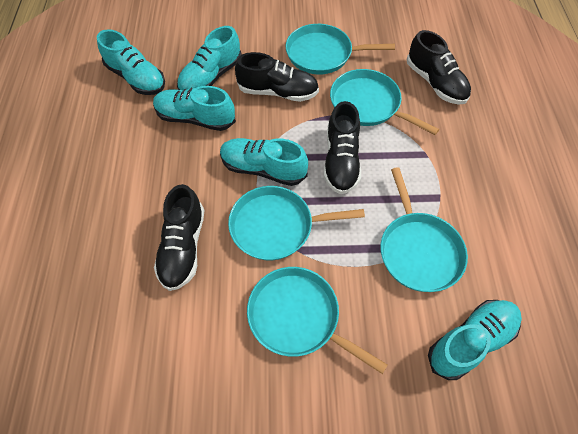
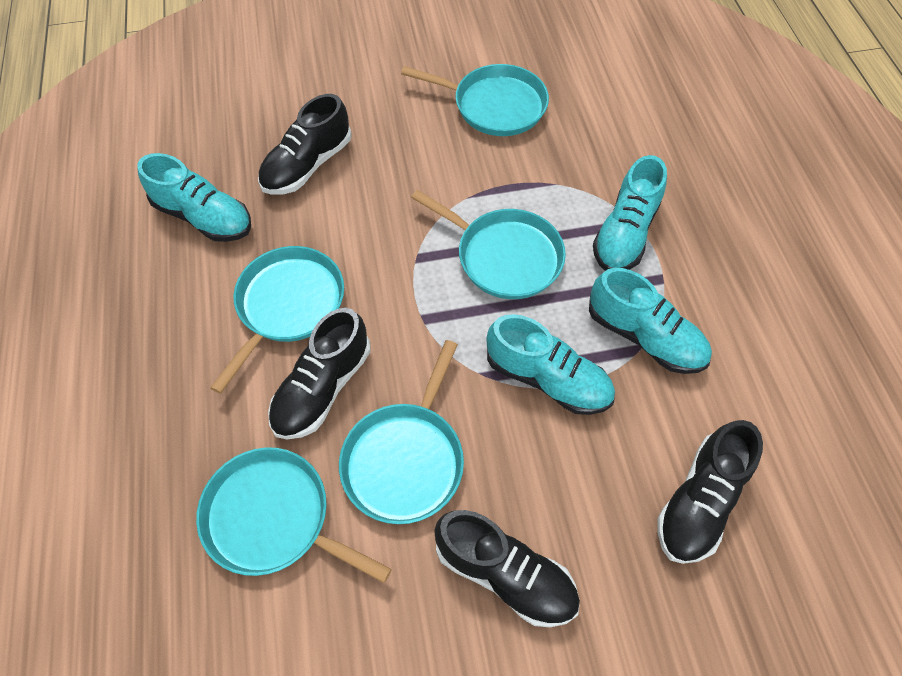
turquoise shoe: 5 -> 4

